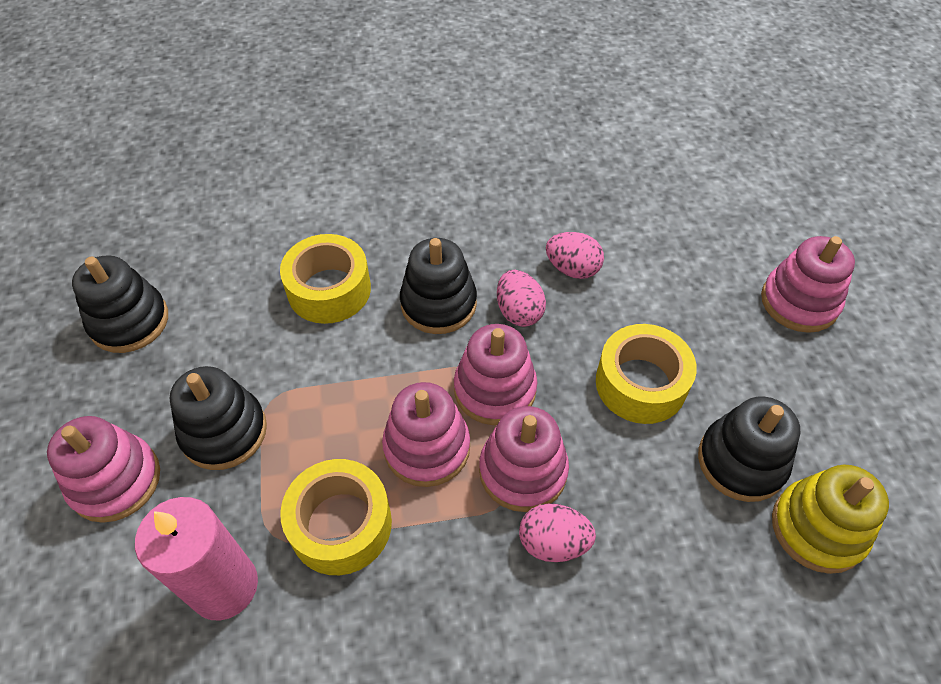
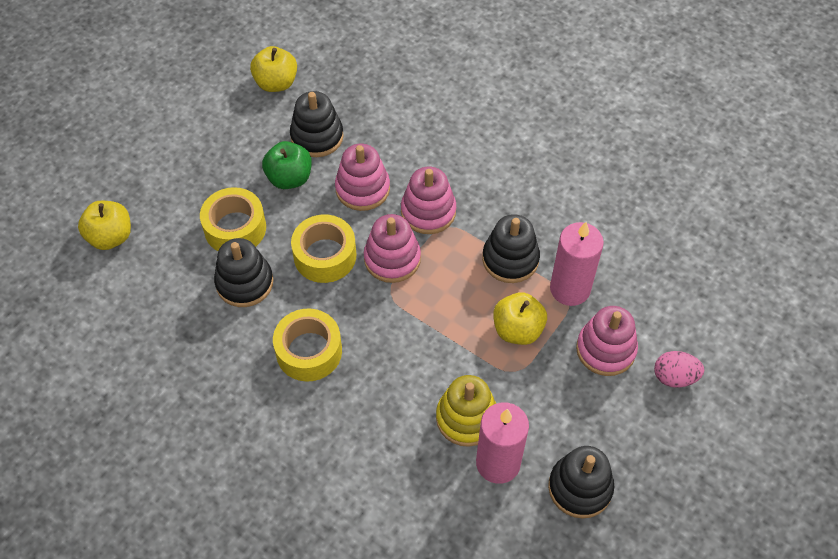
green apple: 0 -> 1
pink candle: 1 -> 2
pink egg: 3 -> 1
pink stacking toy: 5 -> 4
yellow apple: 0 -> 3

